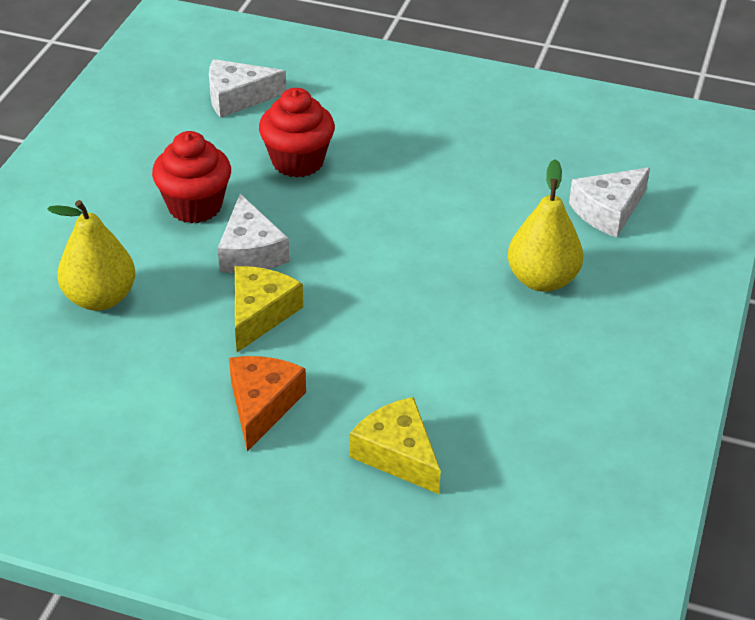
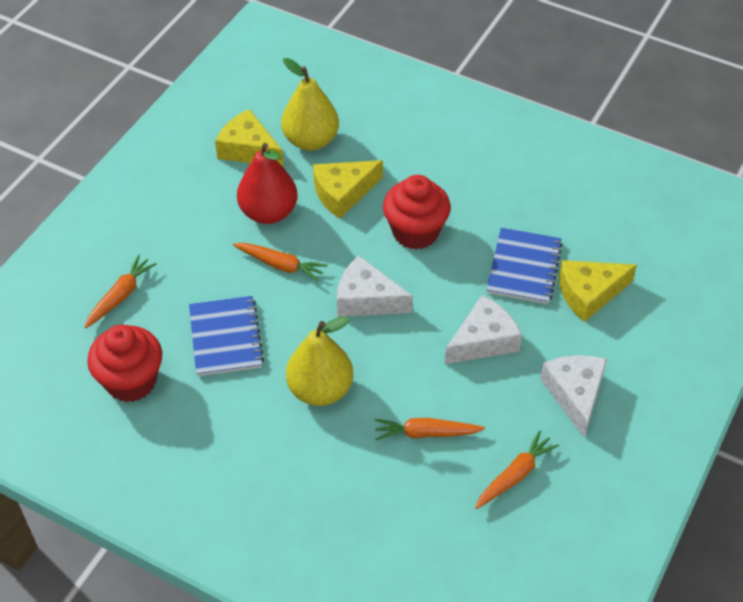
blue notebook: 0 -> 2
orange carrot: 0 -> 4
orange cheese: 1 -> 0
red pear: 0 -> 1
yellow cheese: 2 -> 3

